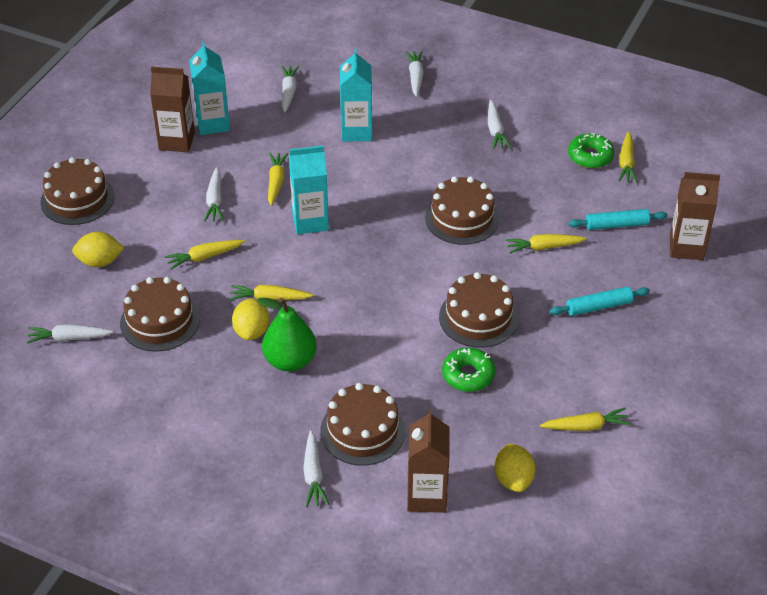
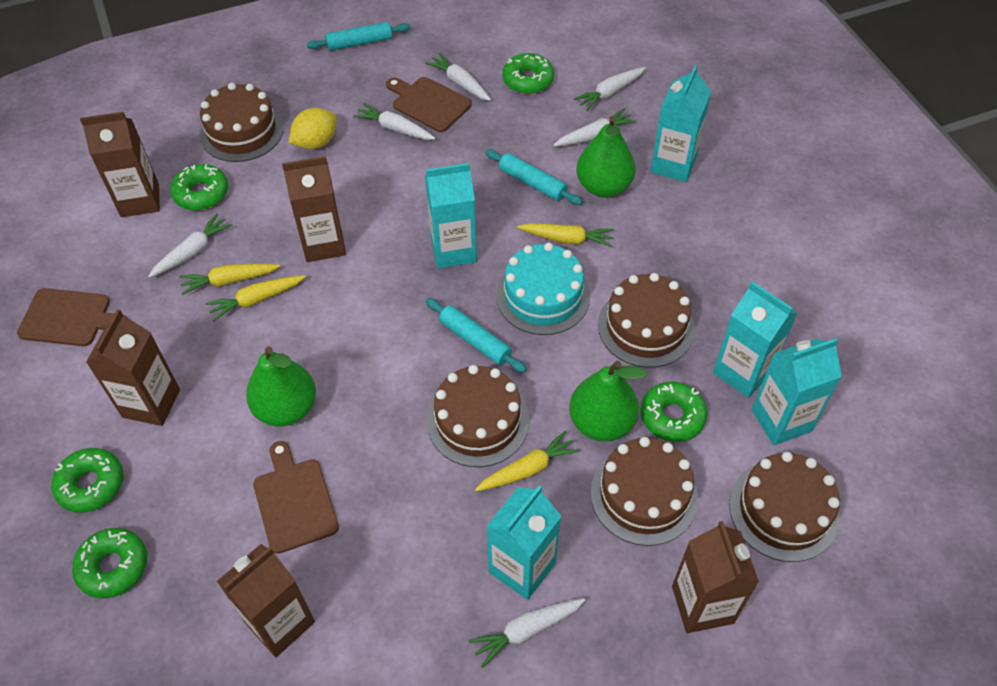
brown carton: 3 -> 5
brown cutting board: 0 -> 3
green donut: 2 -> 5
green pear: 1 -> 3
turquoise cake: 0 -> 1
turquoise carton: 3 -> 5
turquoise rolling pin: 2 -> 3
yellow carrot: 6 -> 4
yellow lemon: 3 -> 1

